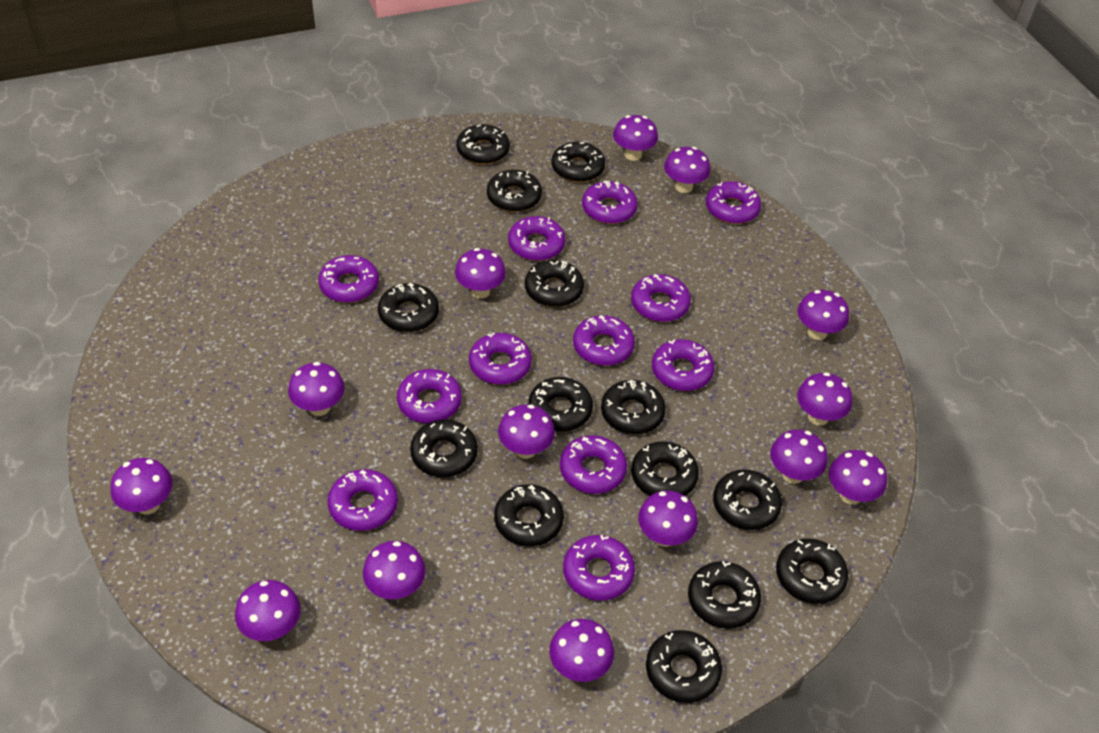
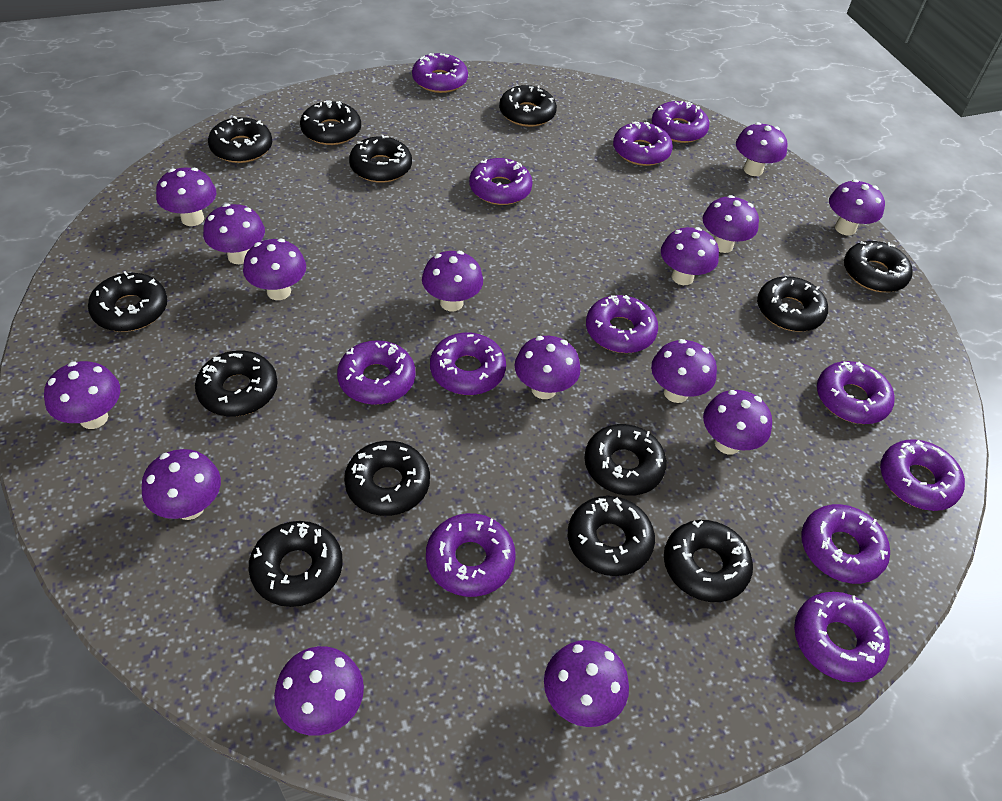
black donut: 14 -> 13
purple mushroom: 14 -> 15

